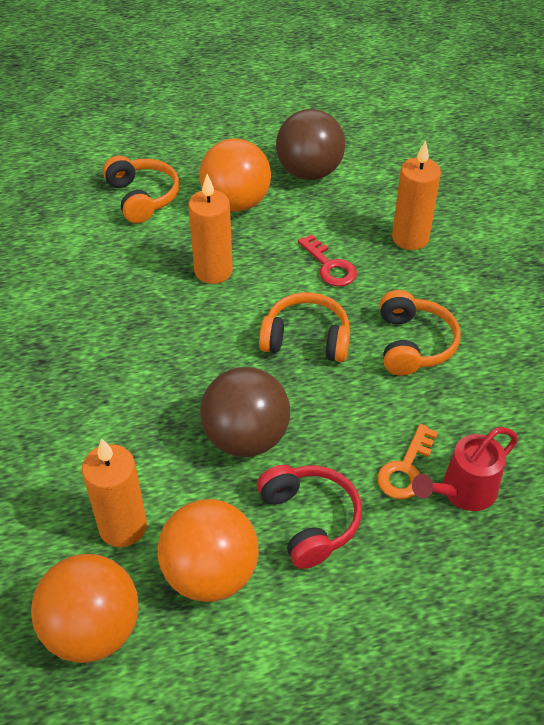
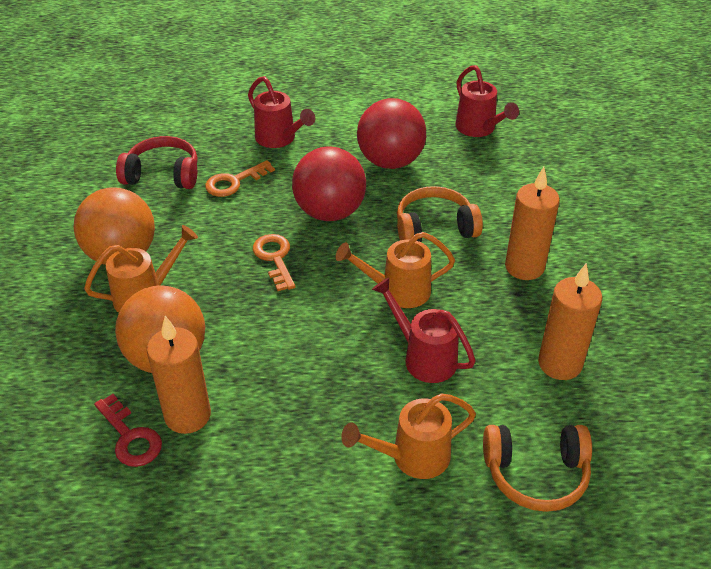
brown ball: 2 -> 0
orange ball: 3 -> 2
orange headphones: 3 -> 2
orange key: 1 -> 2
orange watering can: 0 -> 3
red ball: 0 -> 2
red watering can: 1 -> 3

